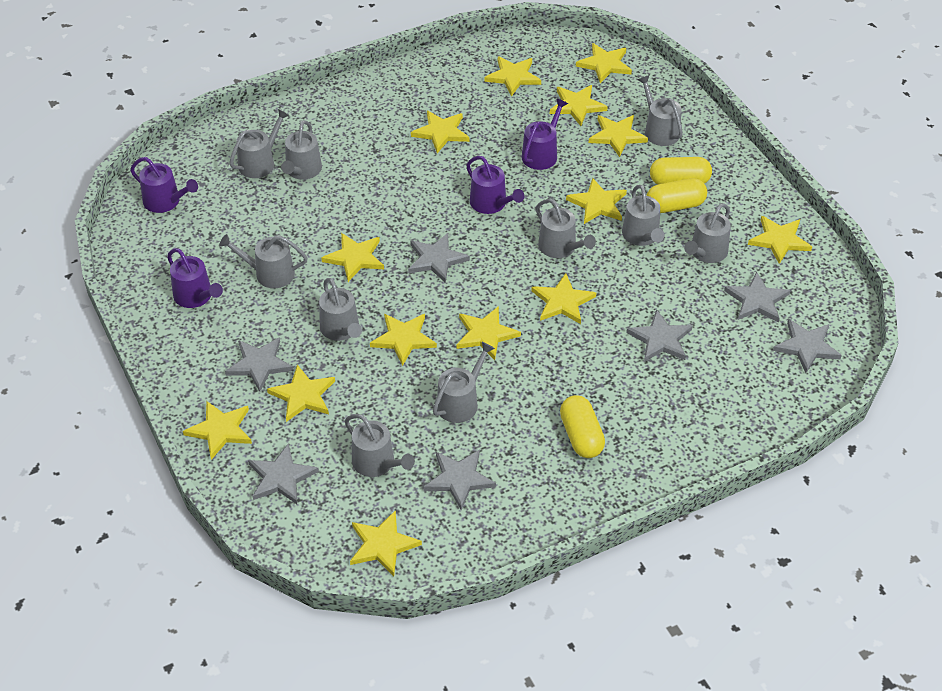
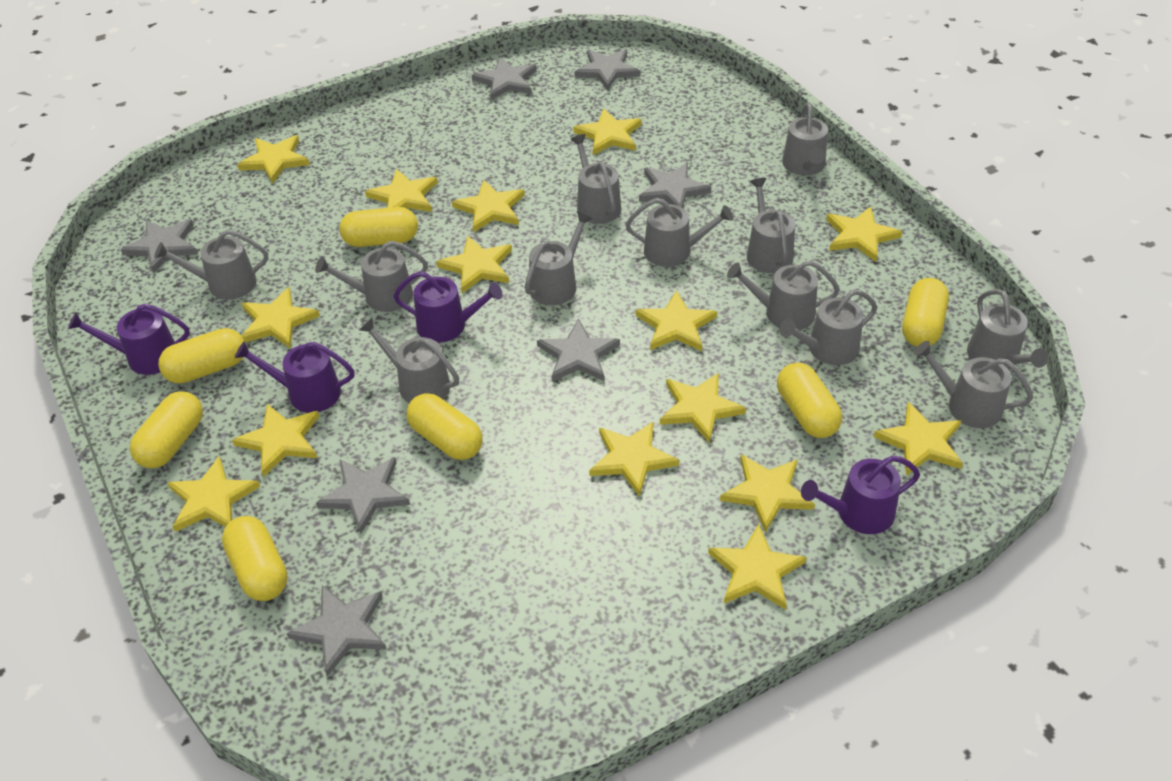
grey watering can: 10 -> 12
yellow capsule: 3 -> 7
yellow star: 14 -> 15

